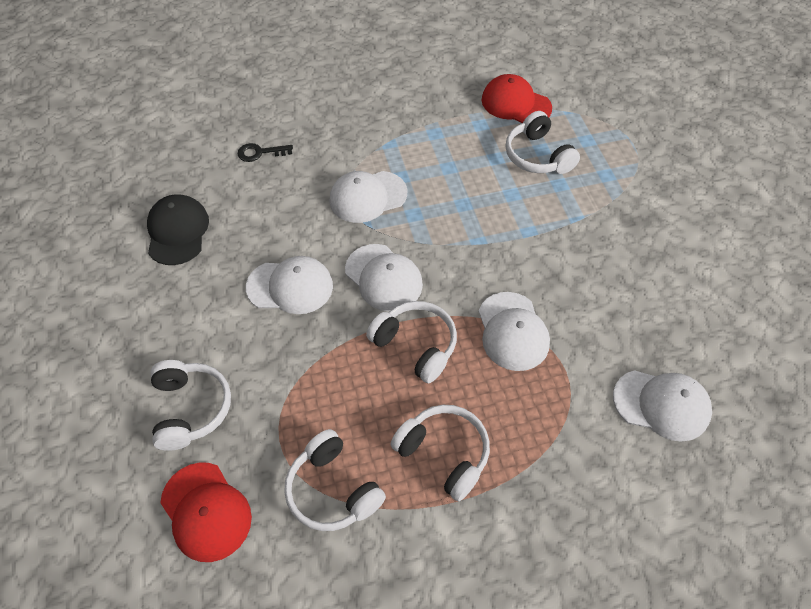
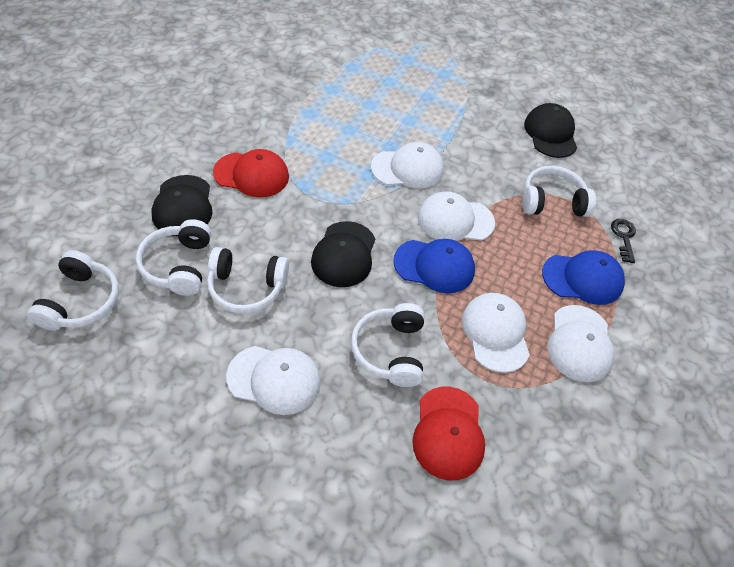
black cap: 1 -> 3
blue cap: 0 -> 2

